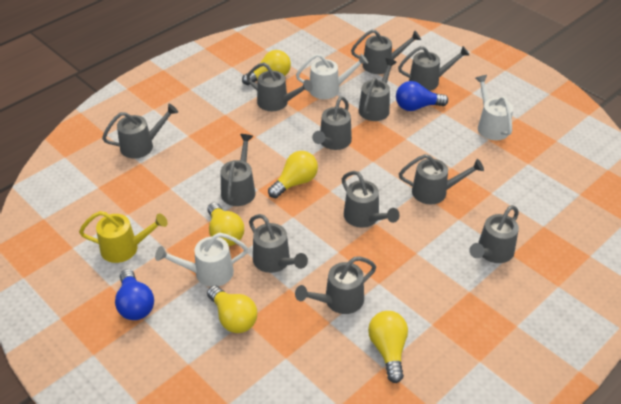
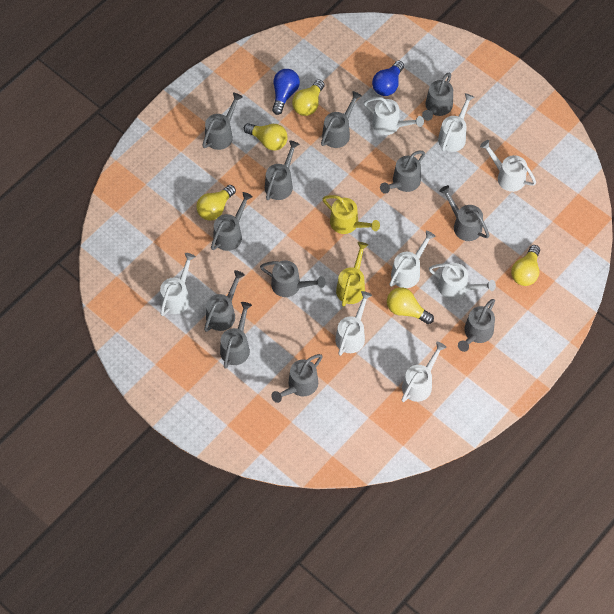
white watering can: 3 -> 8
yellow watering can: 1 -> 2

